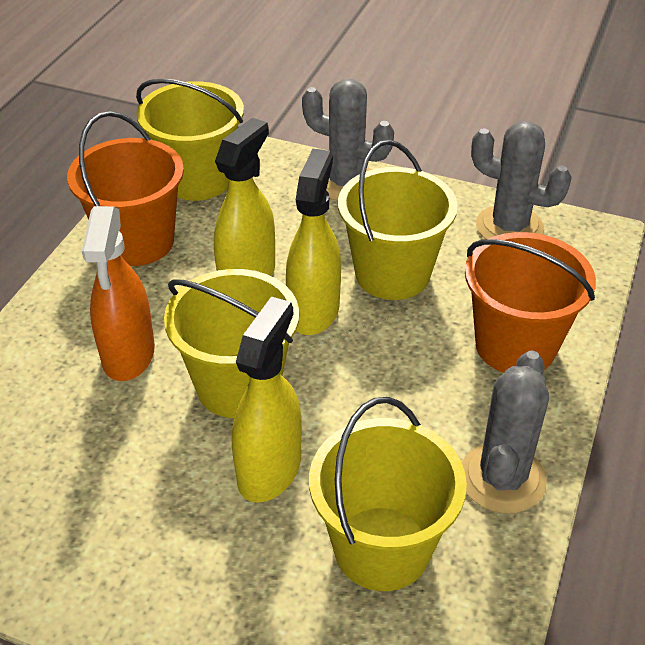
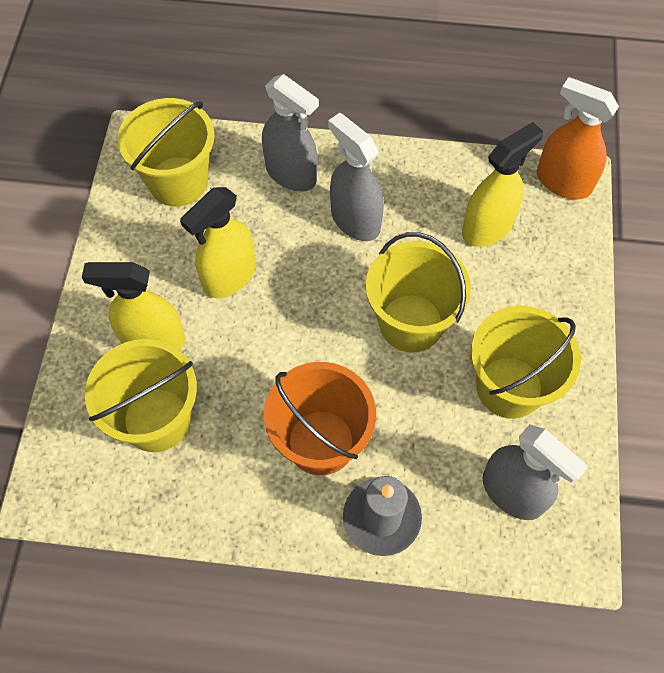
grey cactus: 3 -> 0
grey candle: 0 -> 1
grey spray bottle: 0 -> 3
orange bucket: 2 -> 1

